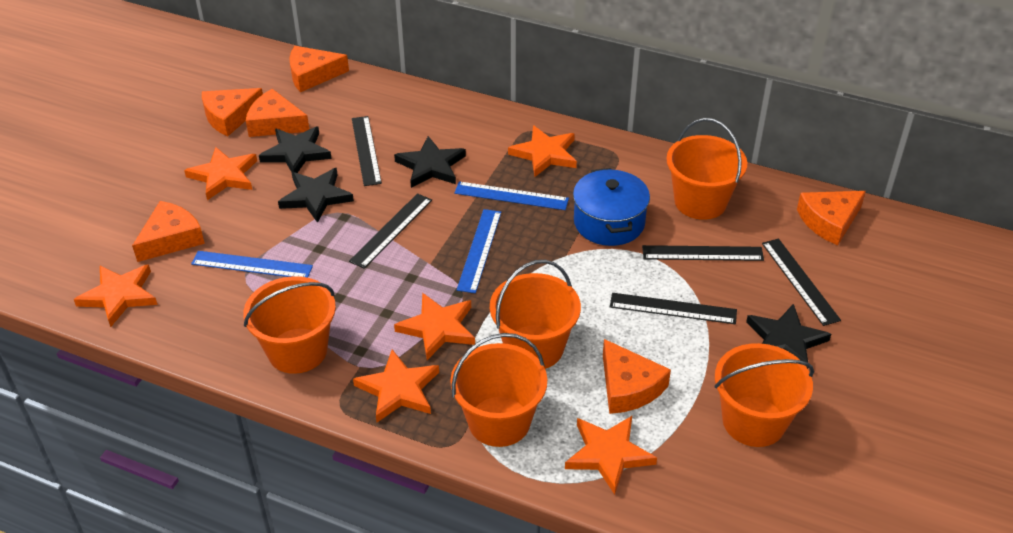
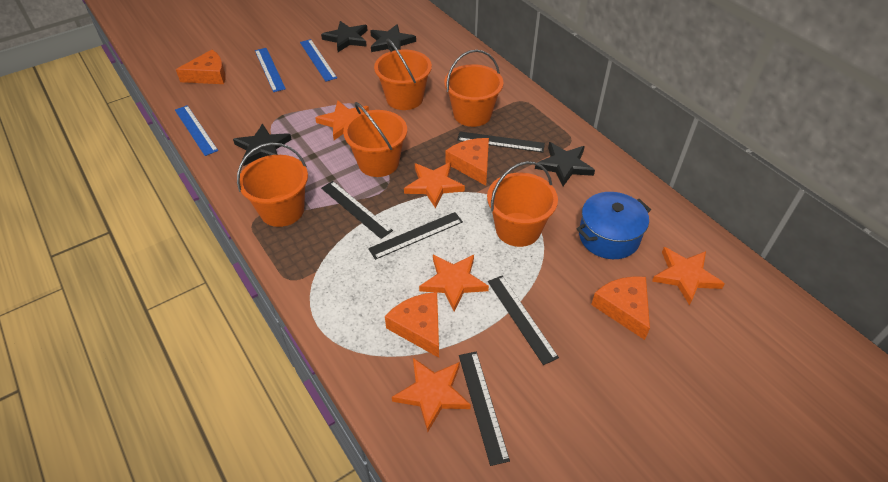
orange cheese: 6 -> 4
orange star: 6 -> 5

